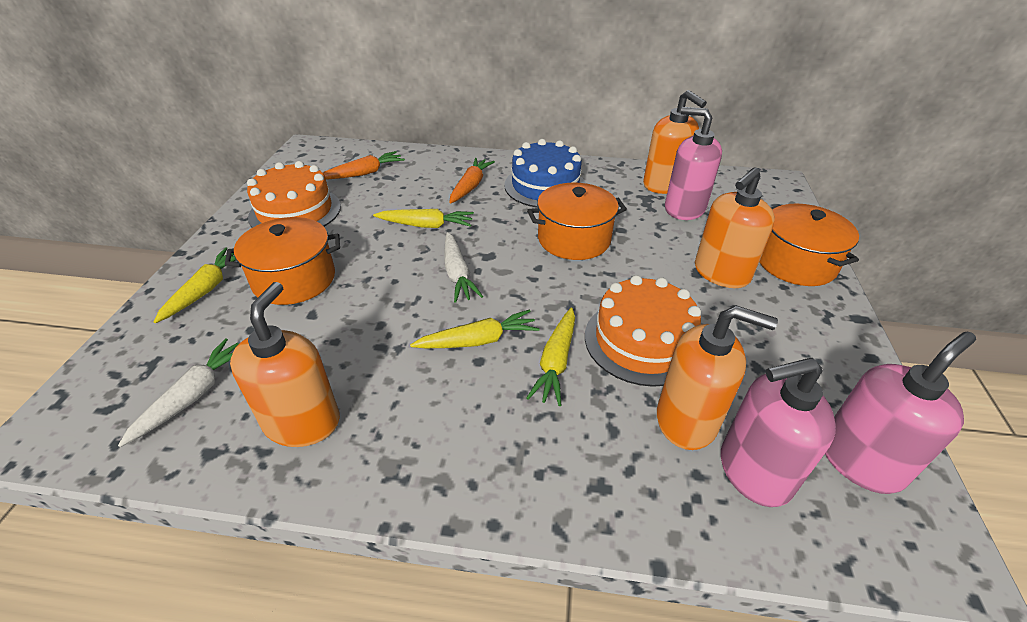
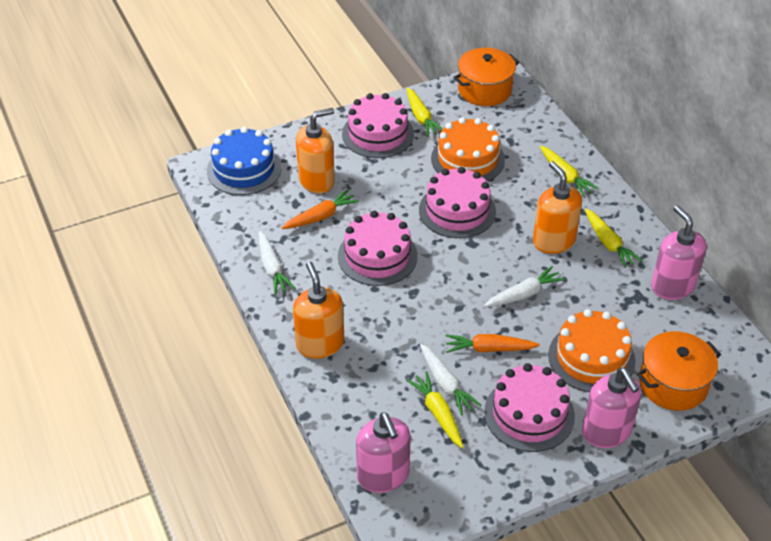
orange pot: 3 -> 2
orange soap dispenser: 4 -> 3
pink cake: 0 -> 4
white carrot: 2 -> 3

